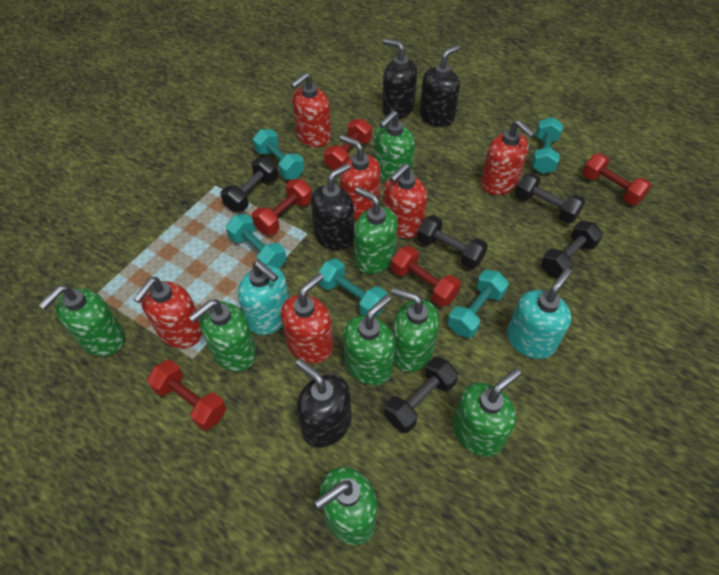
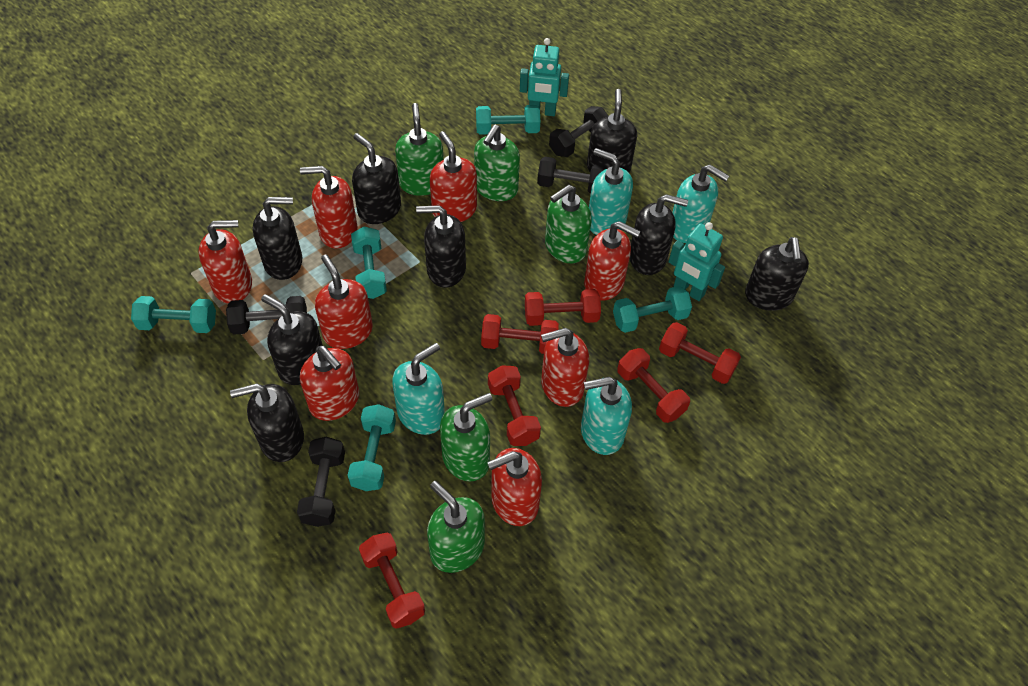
black dumbbell: 5 -> 4
black soap dispenser: 4 -> 8
green soap dispenser: 8 -> 5
red dumbbell: 5 -> 6
red soap dispenser: 6 -> 8
turquoise robot: 0 -> 2
turquoise soap dispenser: 2 -> 4

